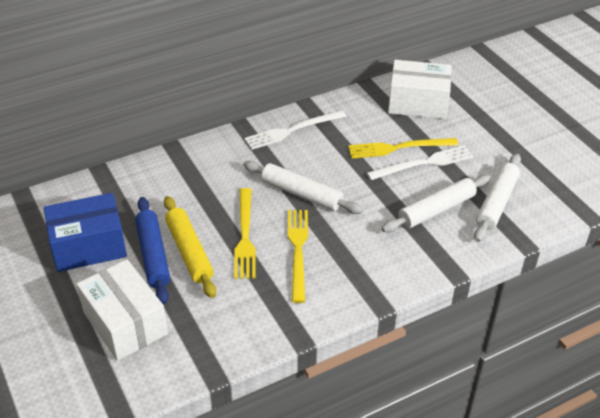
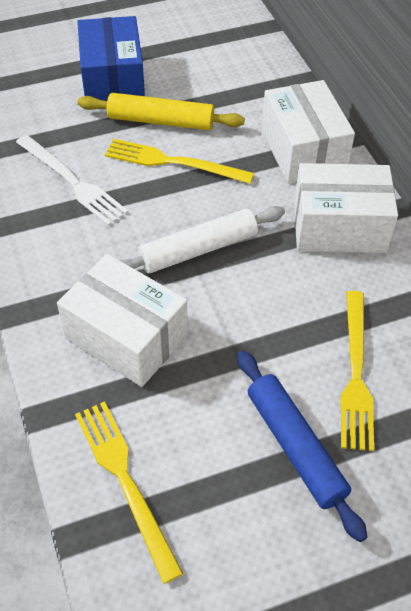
white box: 2 -> 3
white fork: 2 -> 1
white rolling pin: 3 -> 1

